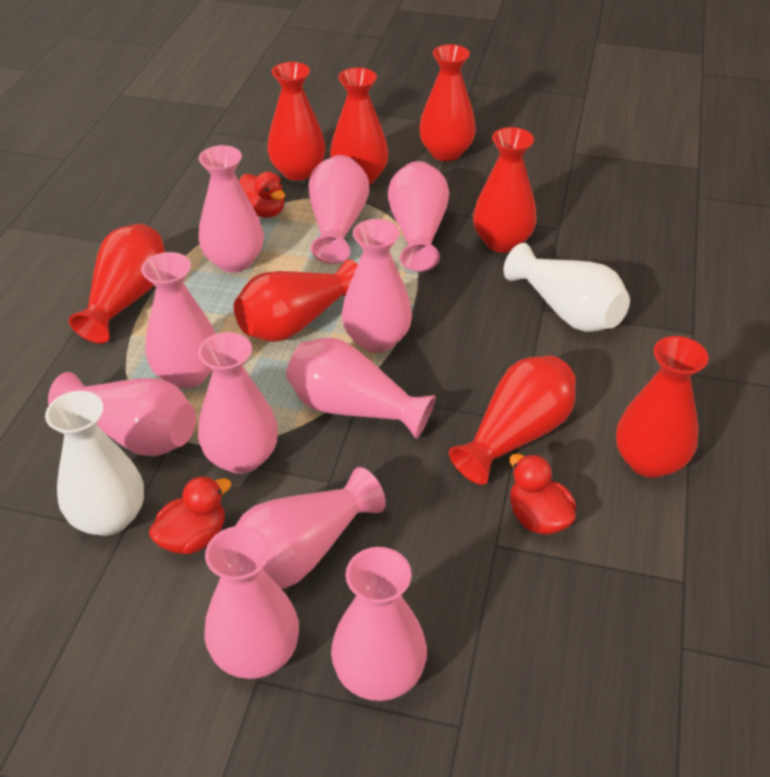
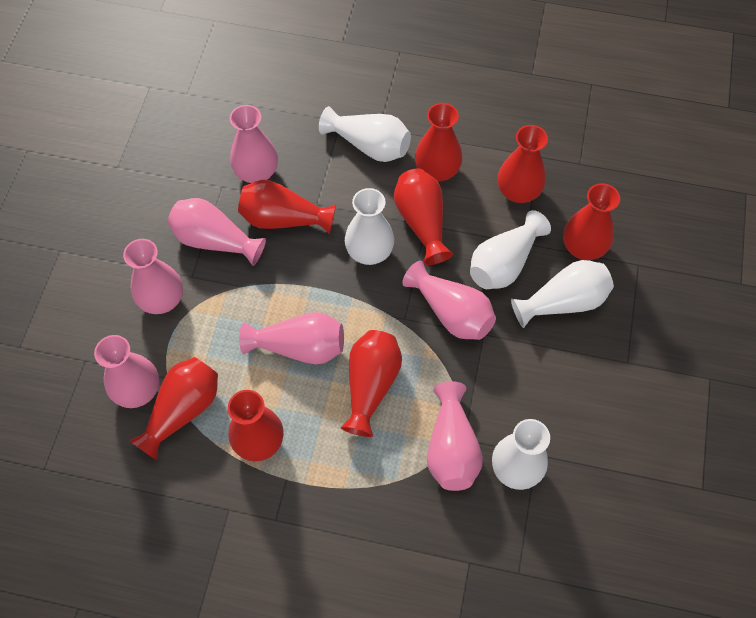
pink vase: 11 -> 7
red duck: 3 -> 0
white vase: 2 -> 5

